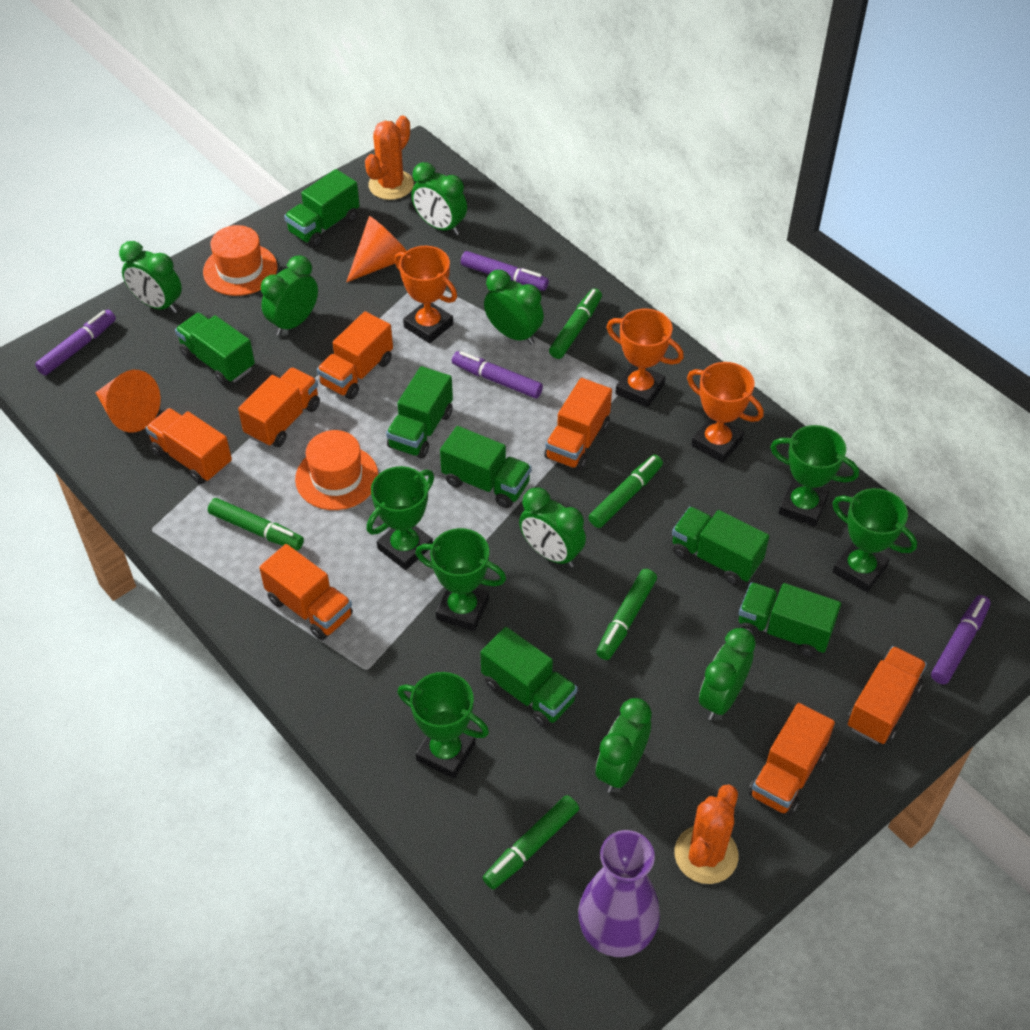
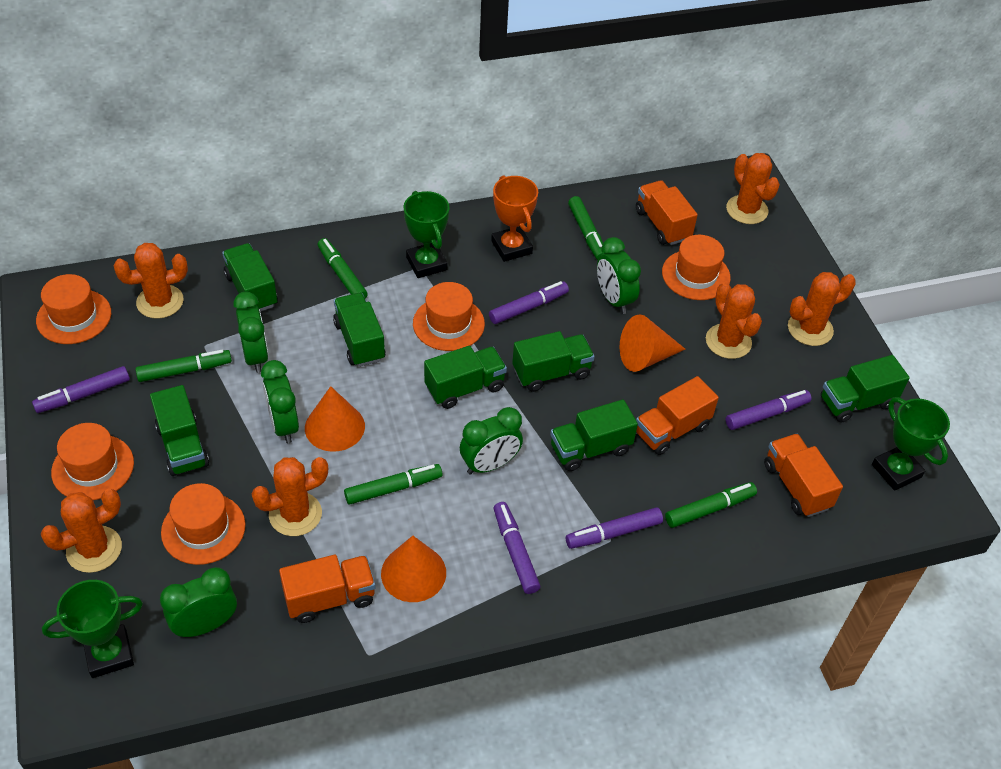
green clock: 7 -> 5
green trophy: 5 -> 3
orange cactus: 2 -> 6
orange cone: 2 -> 3
orange hat: 2 -> 5
orange trophy: 3 -> 1
orange truck: 7 -> 4
purple marker: 4 -> 5
purple vase: 1 -> 0

